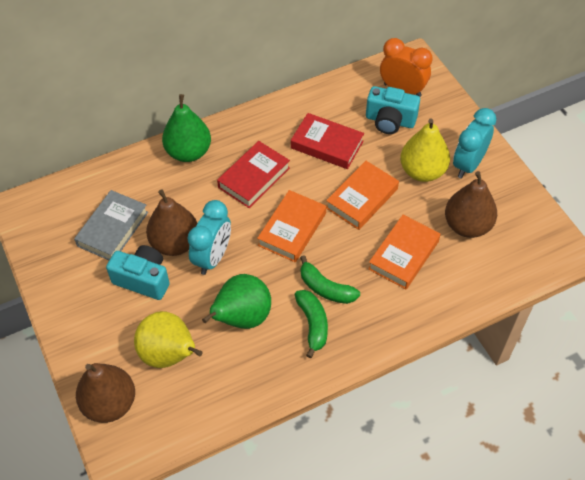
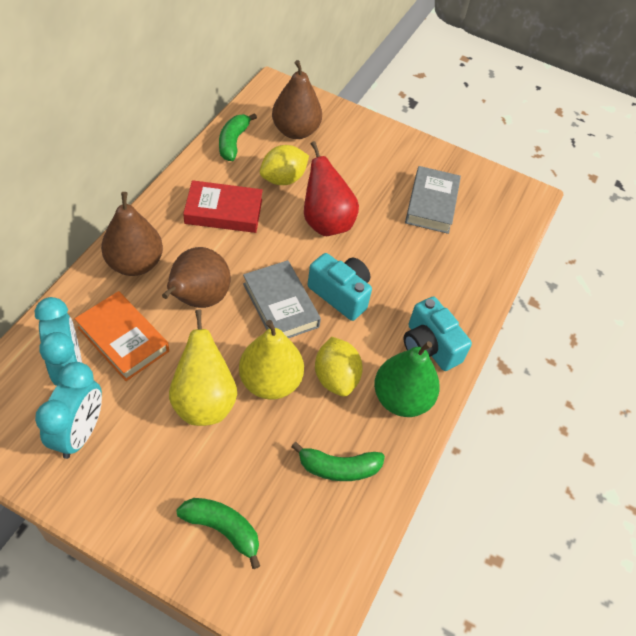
green banana: 2 -> 3
green pear: 2 -> 1
grey book: 1 -> 2
orange book: 3 -> 1
orange clock: 1 -> 0
red book: 2 -> 1
red pear: 0 -> 1
yellow lemon: 0 -> 2

